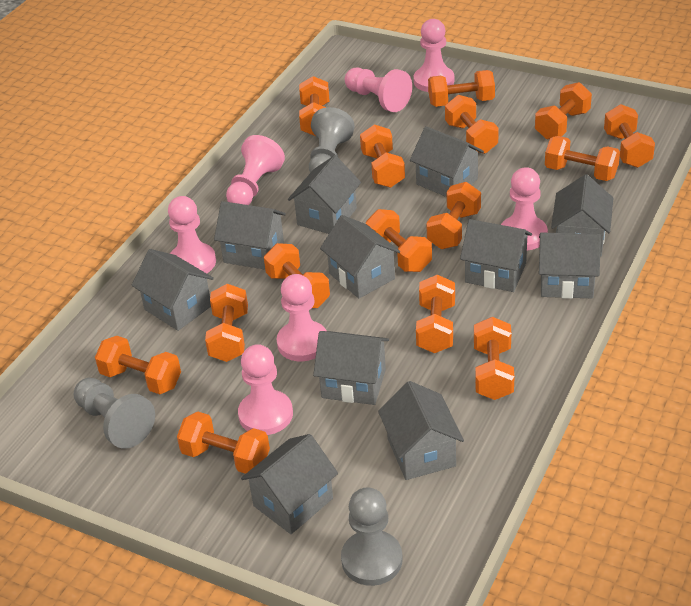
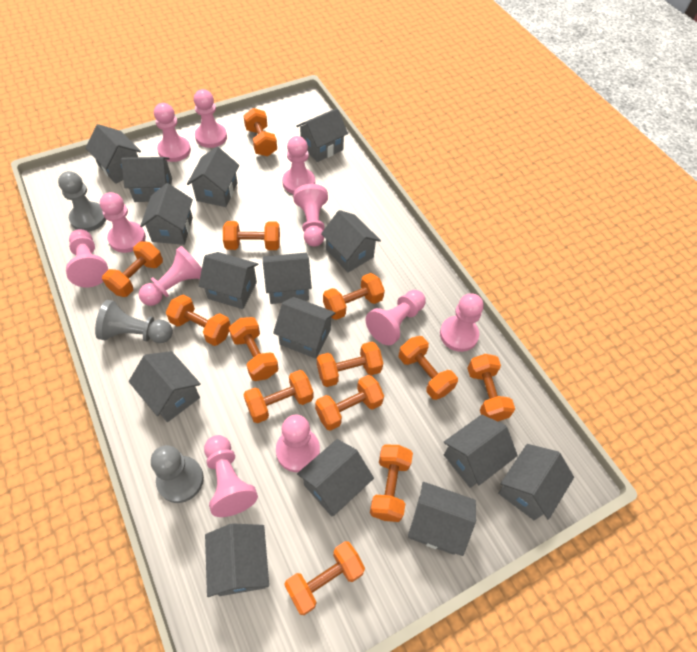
grey house: 11 -> 15
orange dumbbell: 15 -> 13
pink pawn: 7 -> 11

